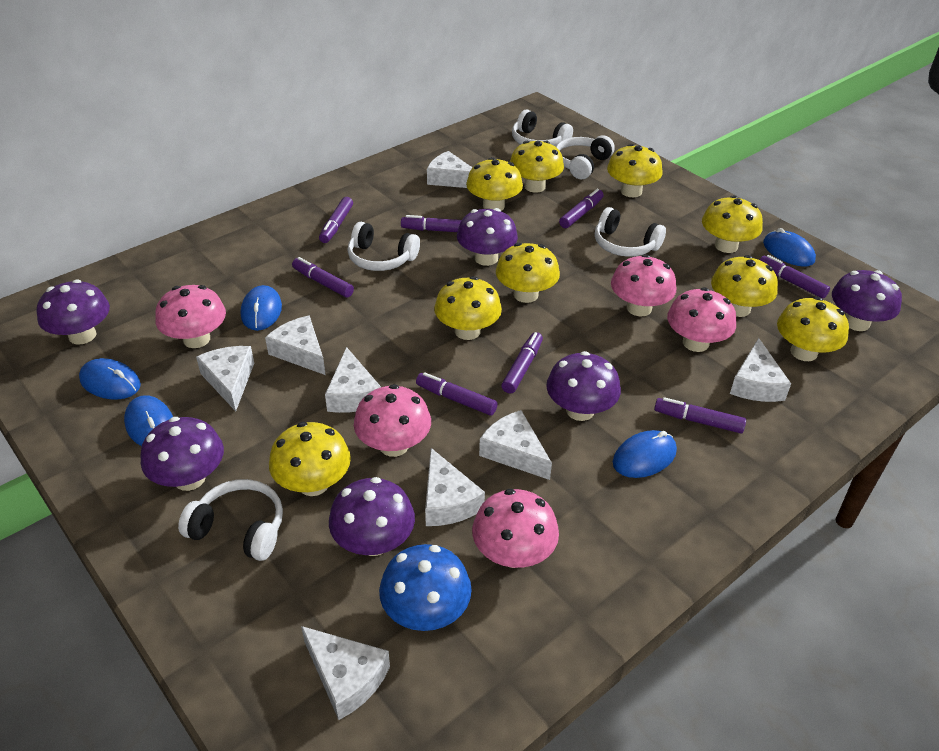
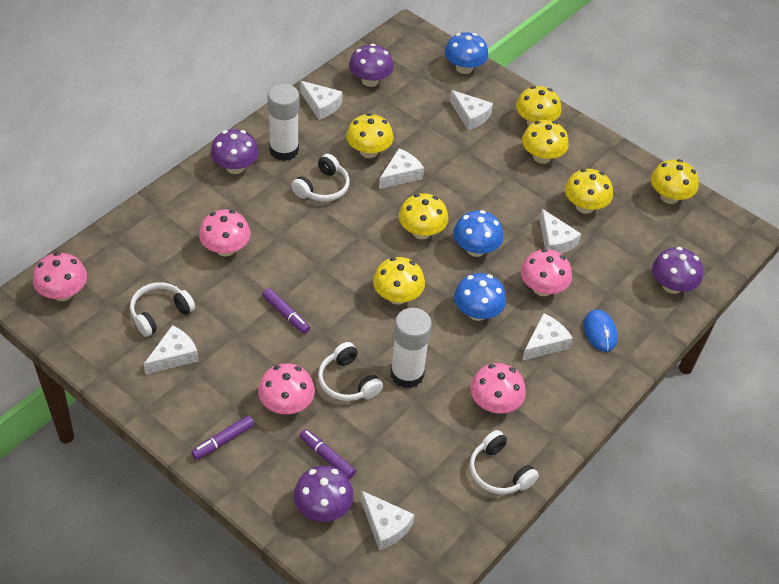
blue mouse: 5 -> 1
blue mushroom: 1 -> 3
purple marker: 8 -> 3
purple mushroom: 6 -> 4
white cheese: 8 -> 7
white glue stick: 0 -> 2
white headphones: 5 -> 4
yellow mushroom: 9 -> 7

